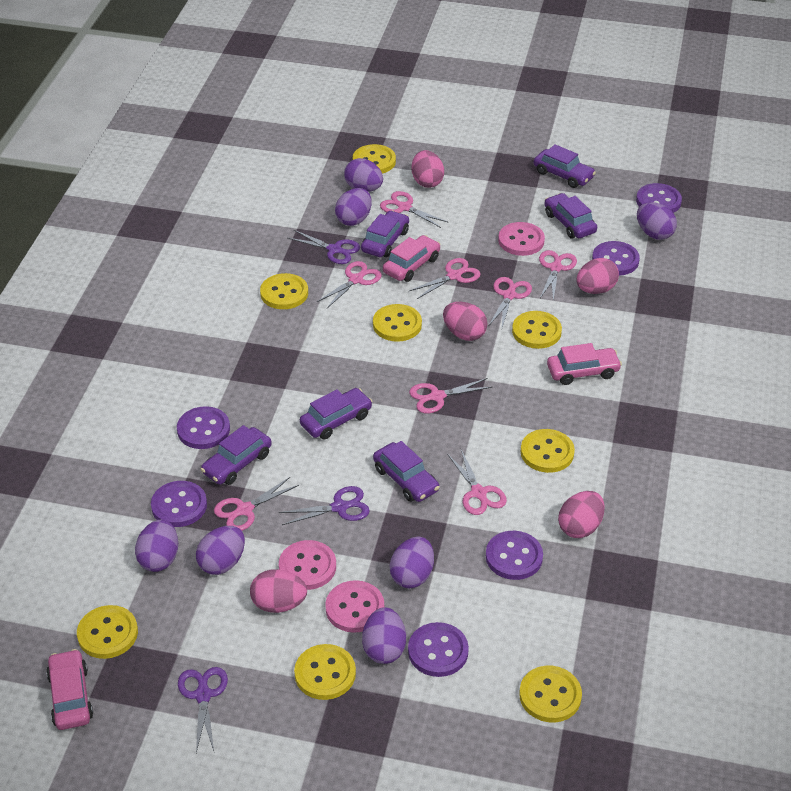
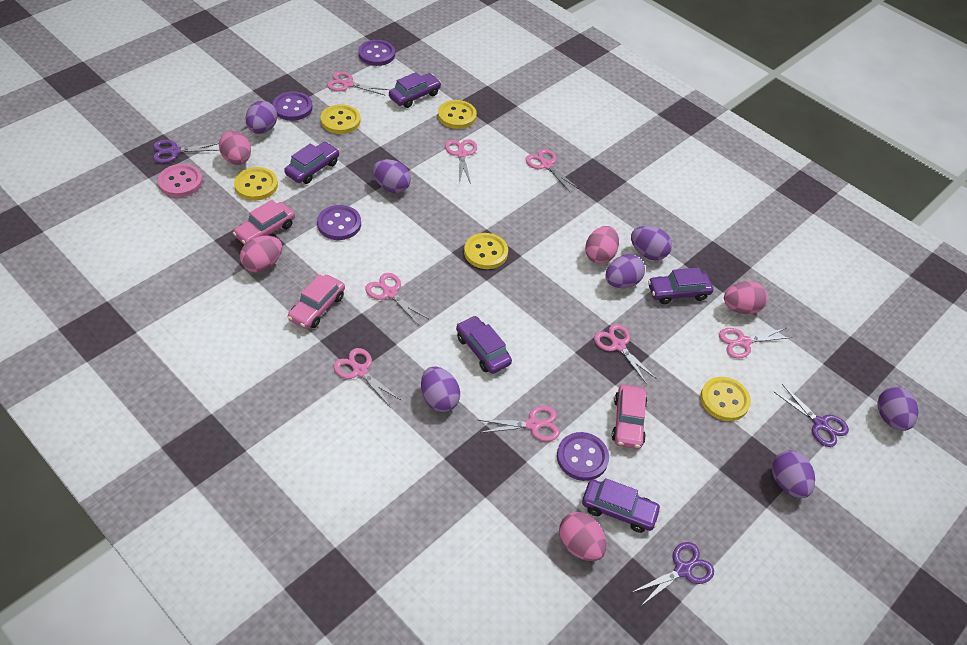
pink button: 3 -> 1
purple button: 6 -> 4
purple car: 6 -> 5
yellow button: 8 -> 5

